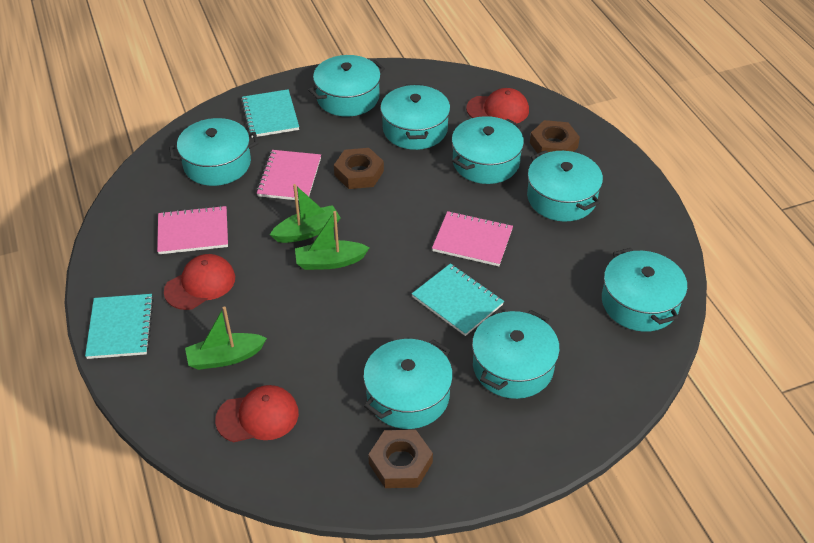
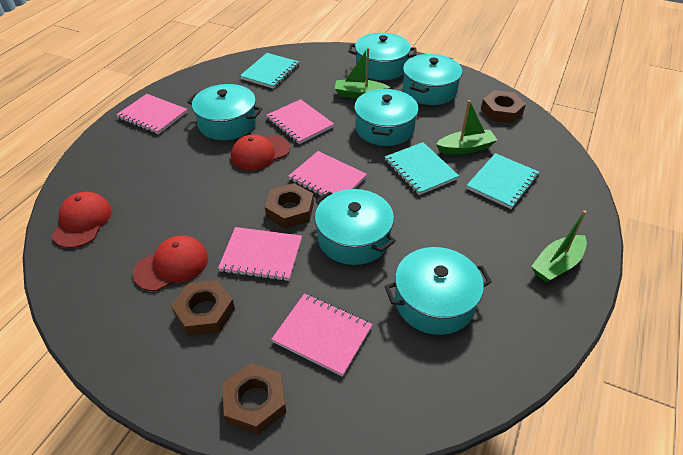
brown nut: 3 -> 4
pink notebook: 3 -> 5
turquoise pot: 8 -> 6

